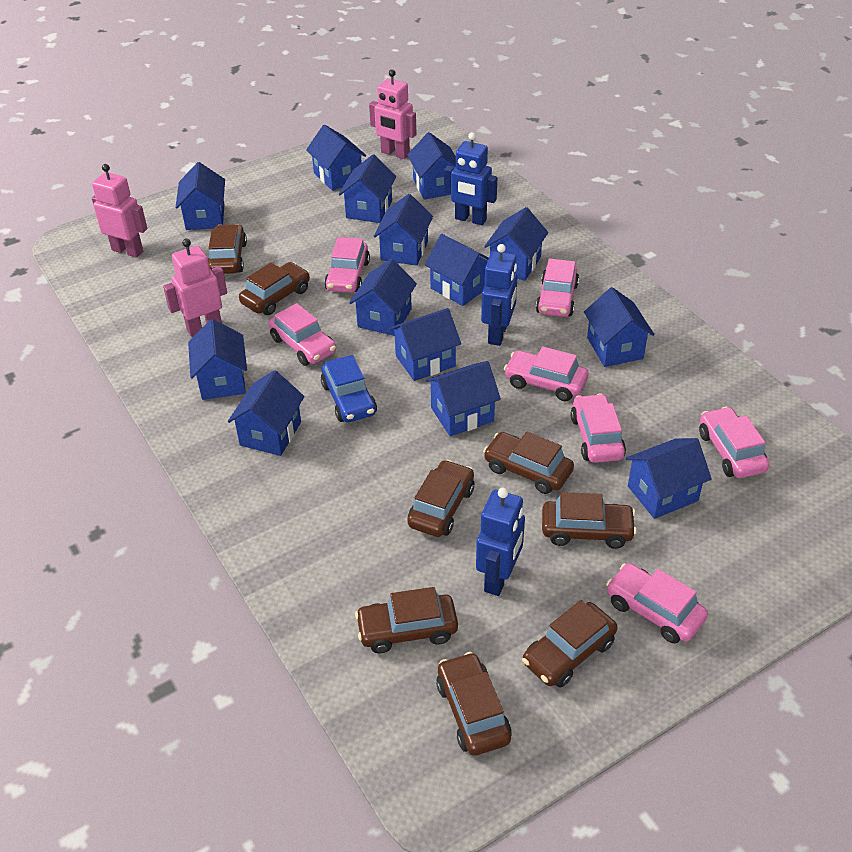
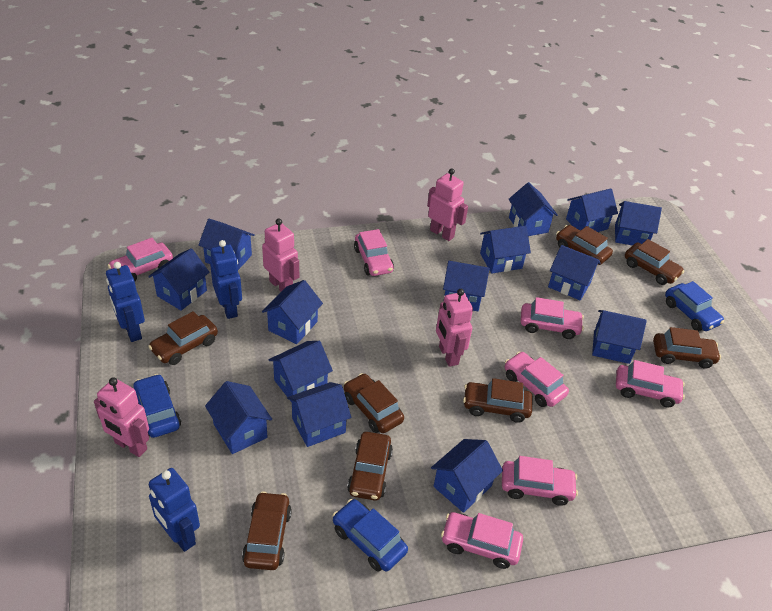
blue car: 1 -> 3
pink robot: 3 -> 4

